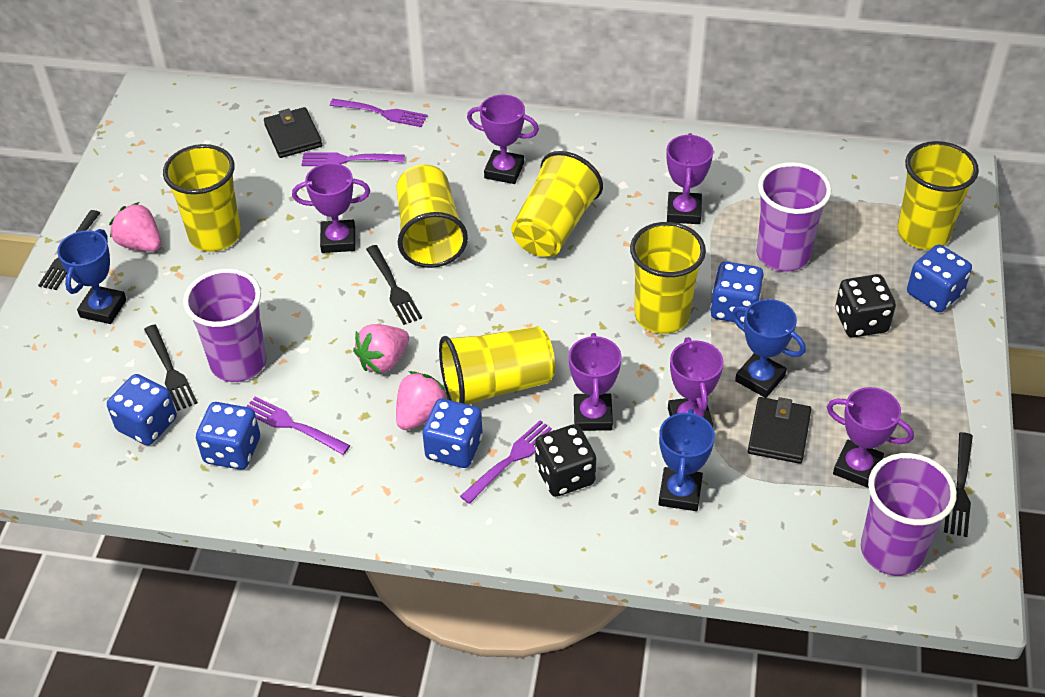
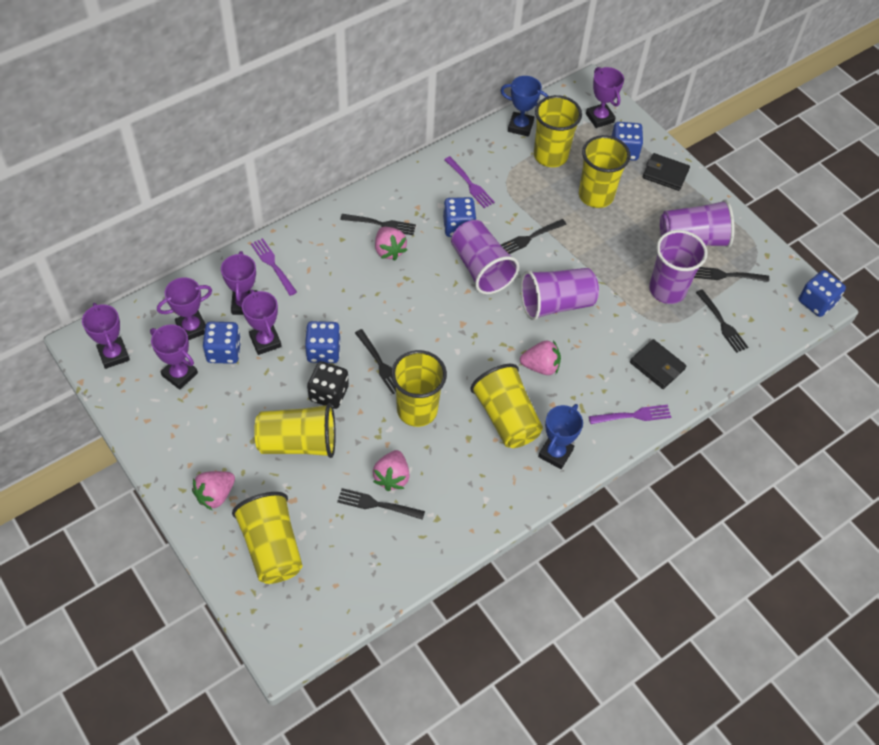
black dice: 2 -> 1
black fork: 4 -> 6
blue trophy: 3 -> 2
pink strawberry: 3 -> 4
purple cup: 3 -> 4
purple fork: 4 -> 3

